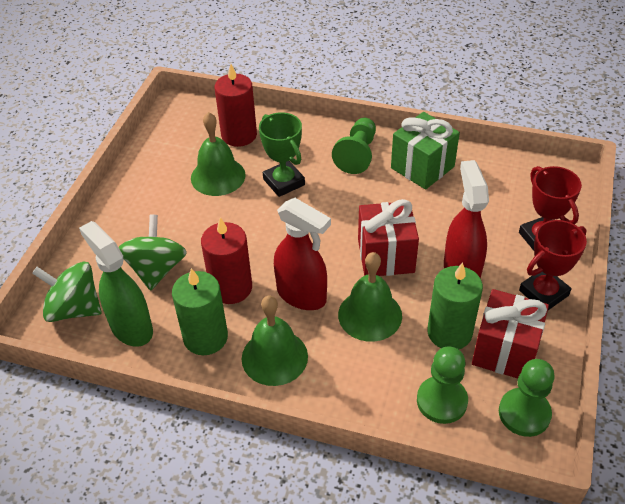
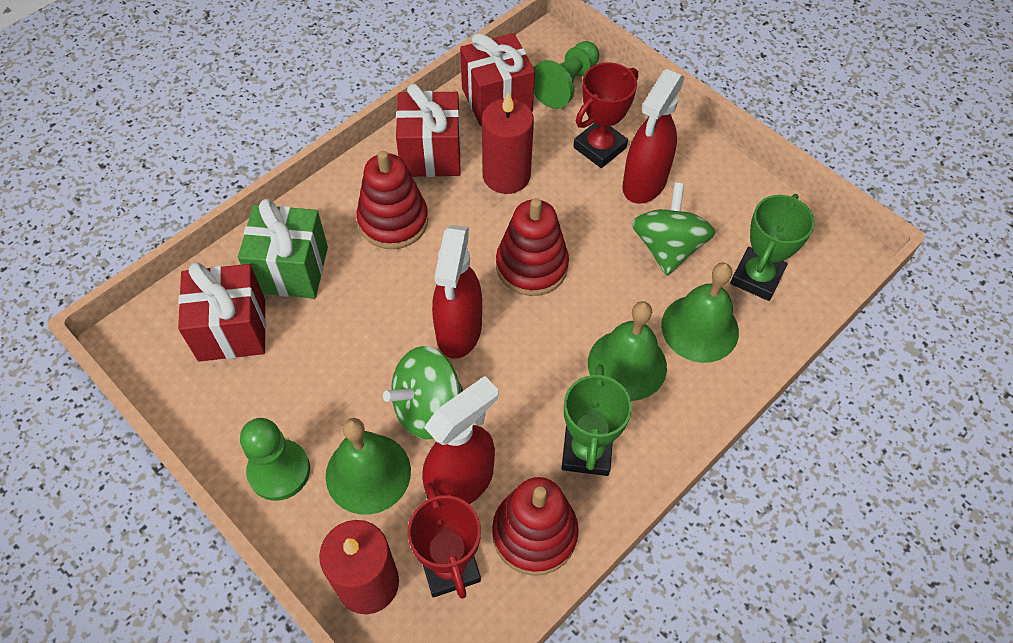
green candle: 2 -> 0
green pawn: 3 -> 2
green spray bottle: 1 -> 0
green trophy: 1 -> 2
red gift: 2 -> 3
red spray bottle: 2 -> 3
red stacking toy: 0 -> 3

